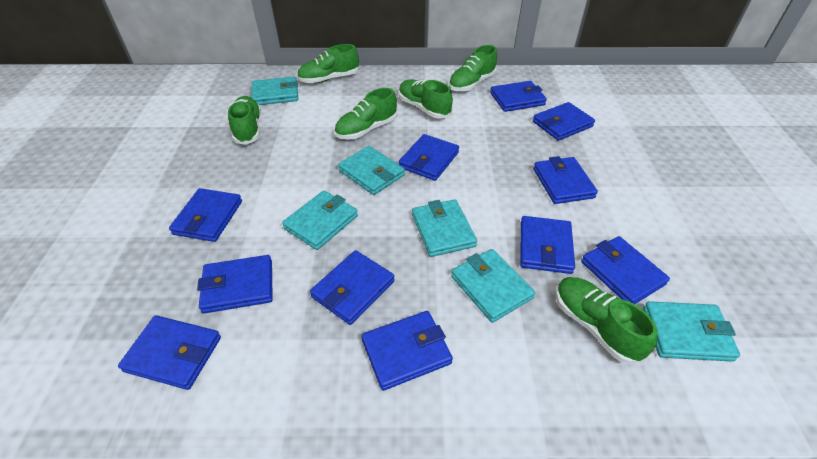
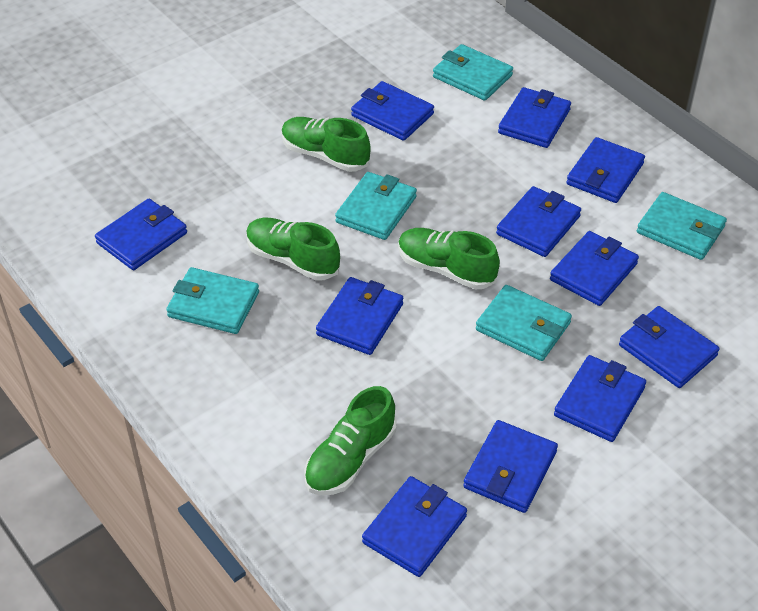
green shoe: 6 -> 4
turquoise wallet: 6 -> 5

